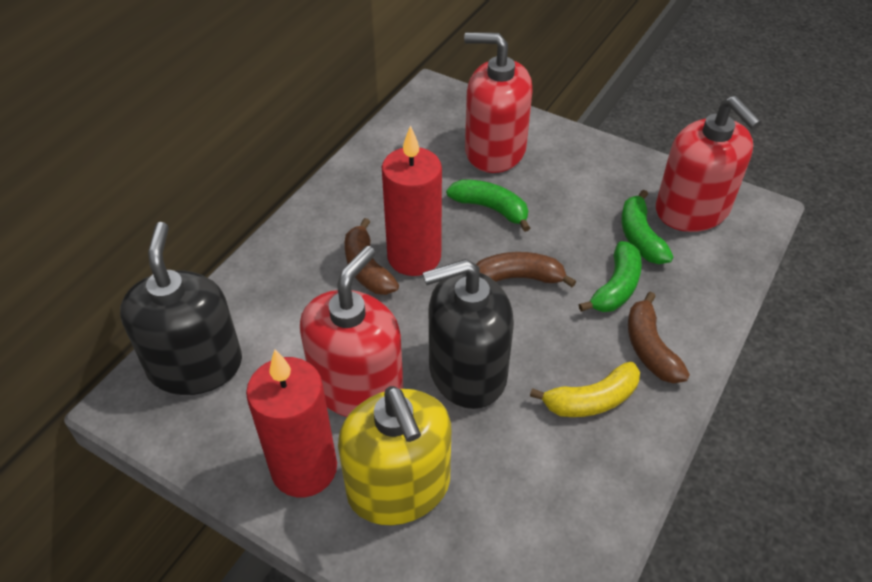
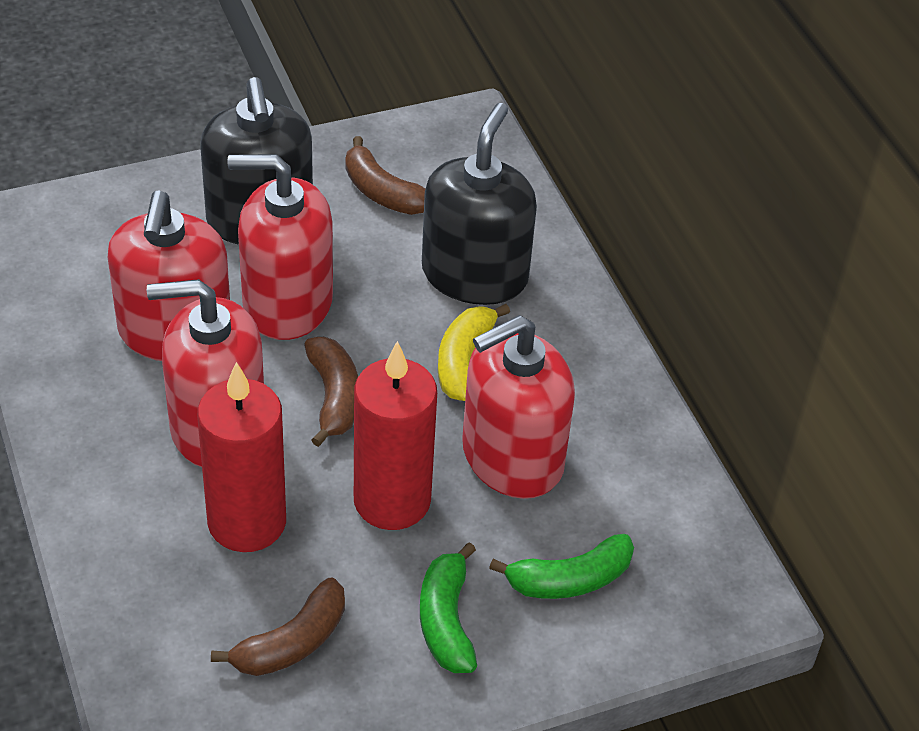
green banana: 3 -> 2
red soap dispenser: 3 -> 4
yellow soap dispenser: 1 -> 0

